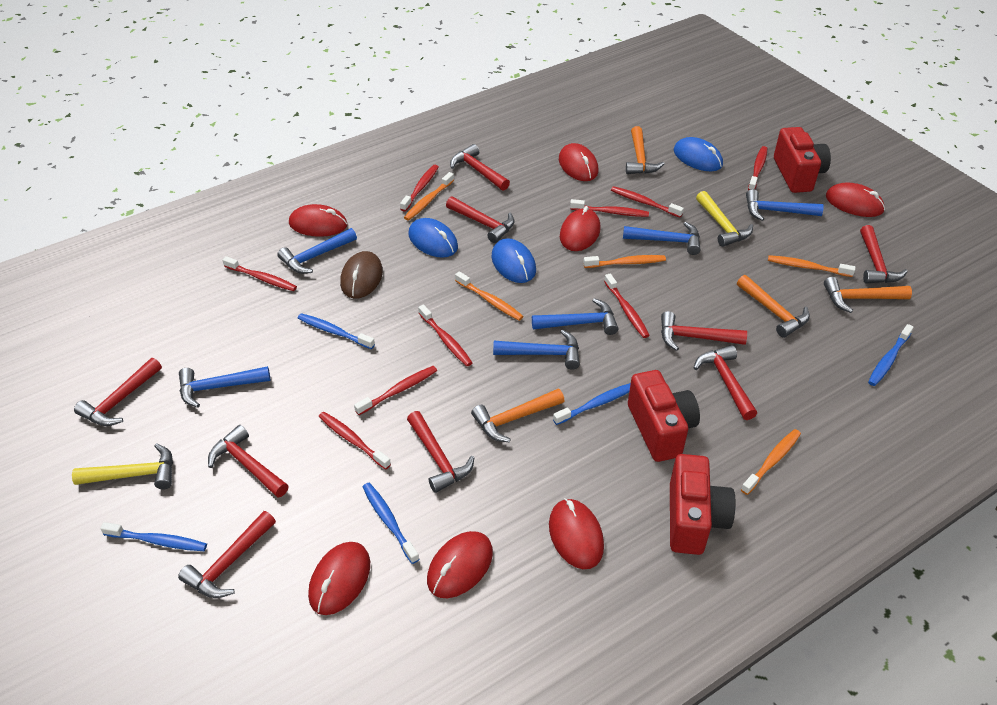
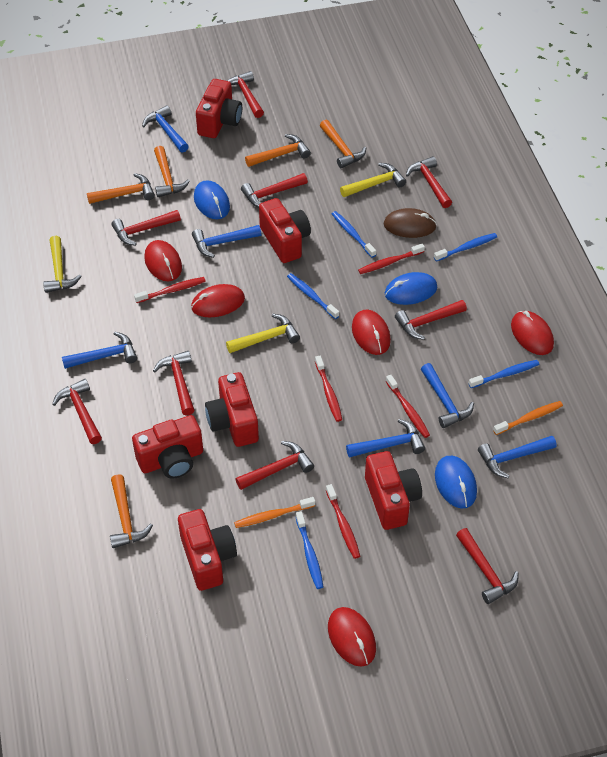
orange hammer: 4 -> 5
orange toothbrush: 5 -> 2
red camera: 3 -> 6
red mouse: 7 -> 5
red toothbrush: 9 -> 5
yellow hammer: 2 -> 3

